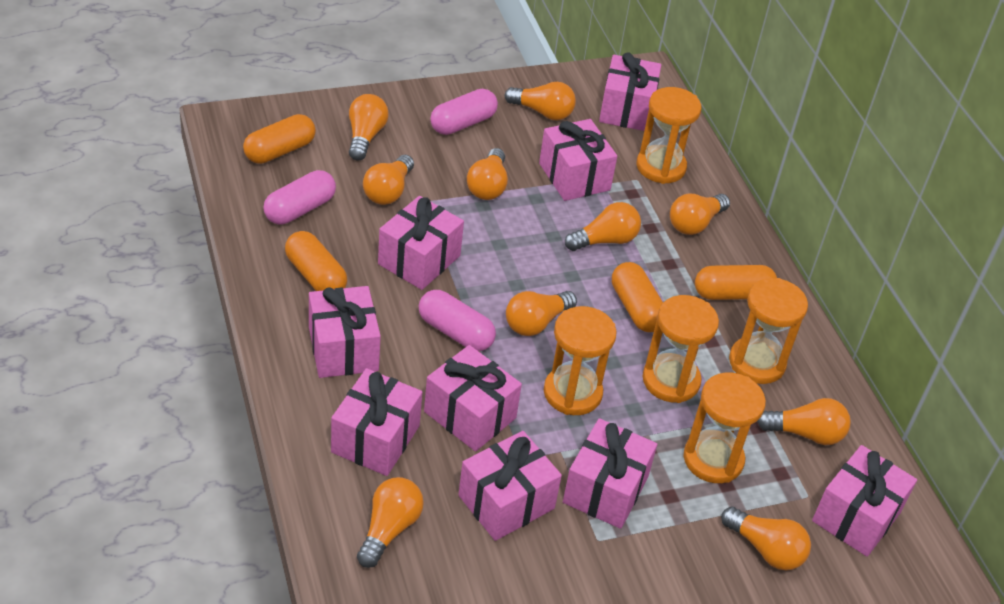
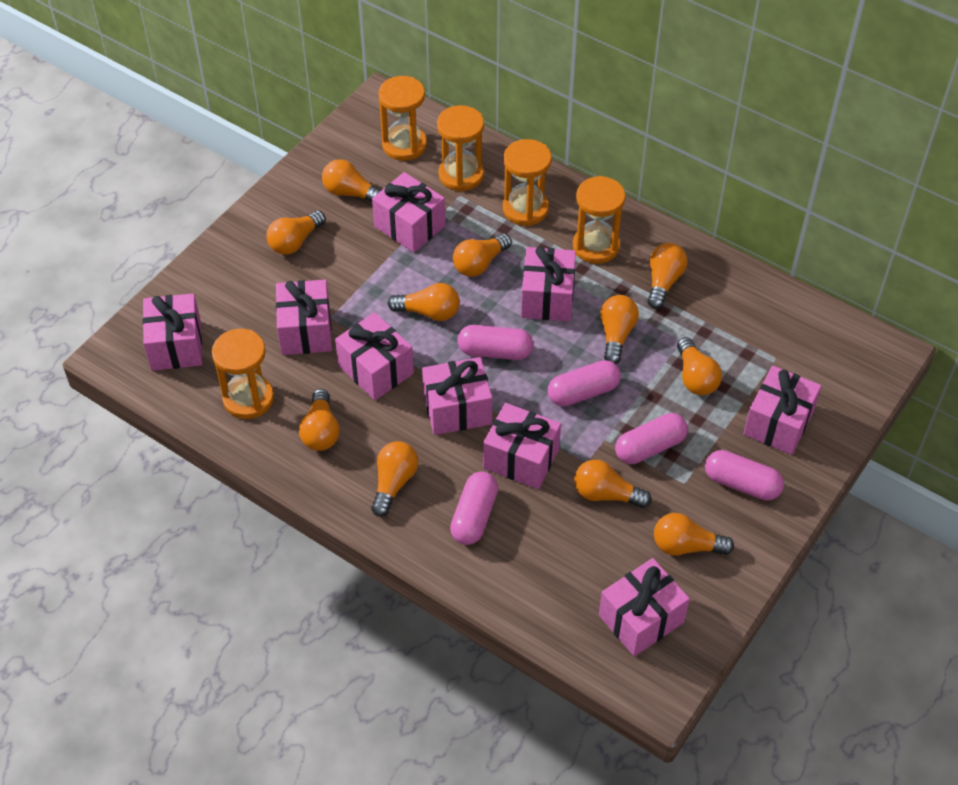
orange capsule: 4 -> 0
orange light bulb: 10 -> 11
pink capsule: 3 -> 5

